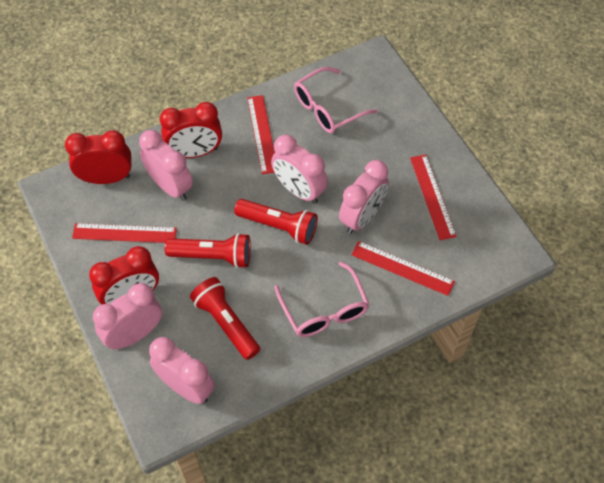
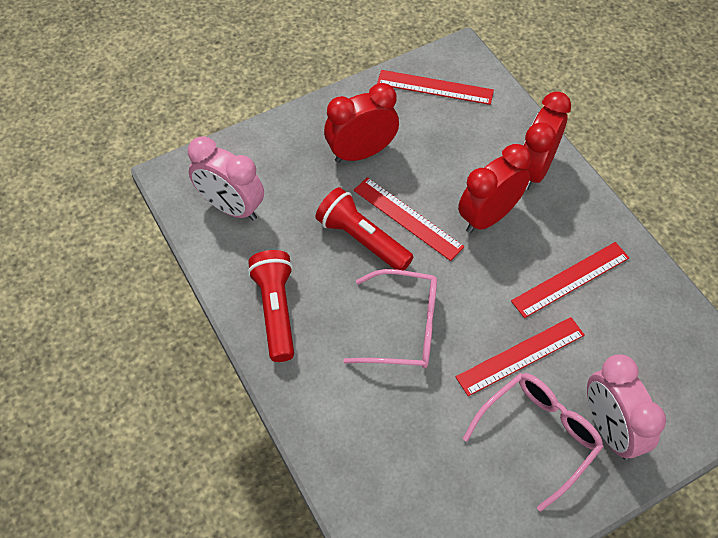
pink clock: 5 -> 2
red flashlight: 3 -> 2

